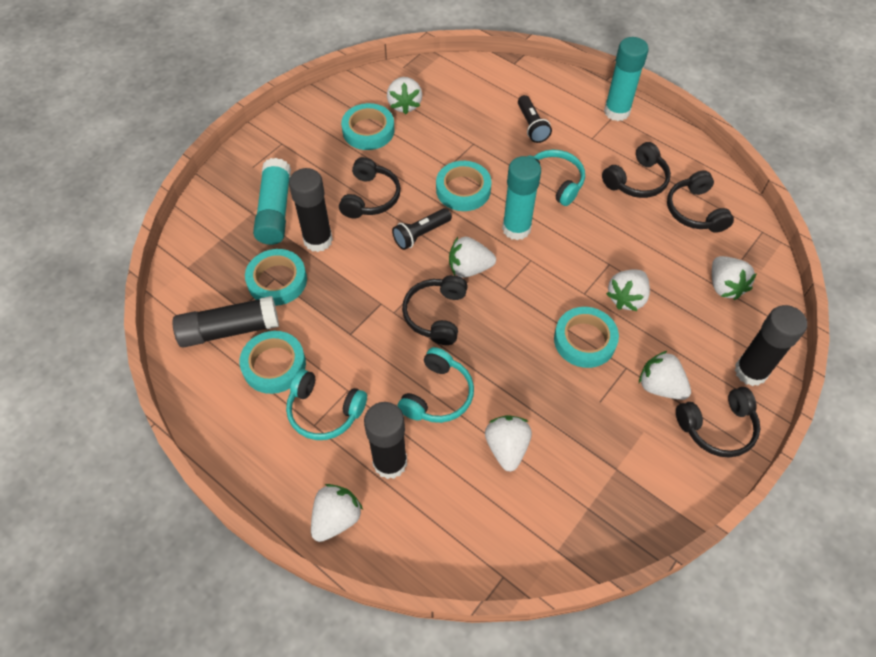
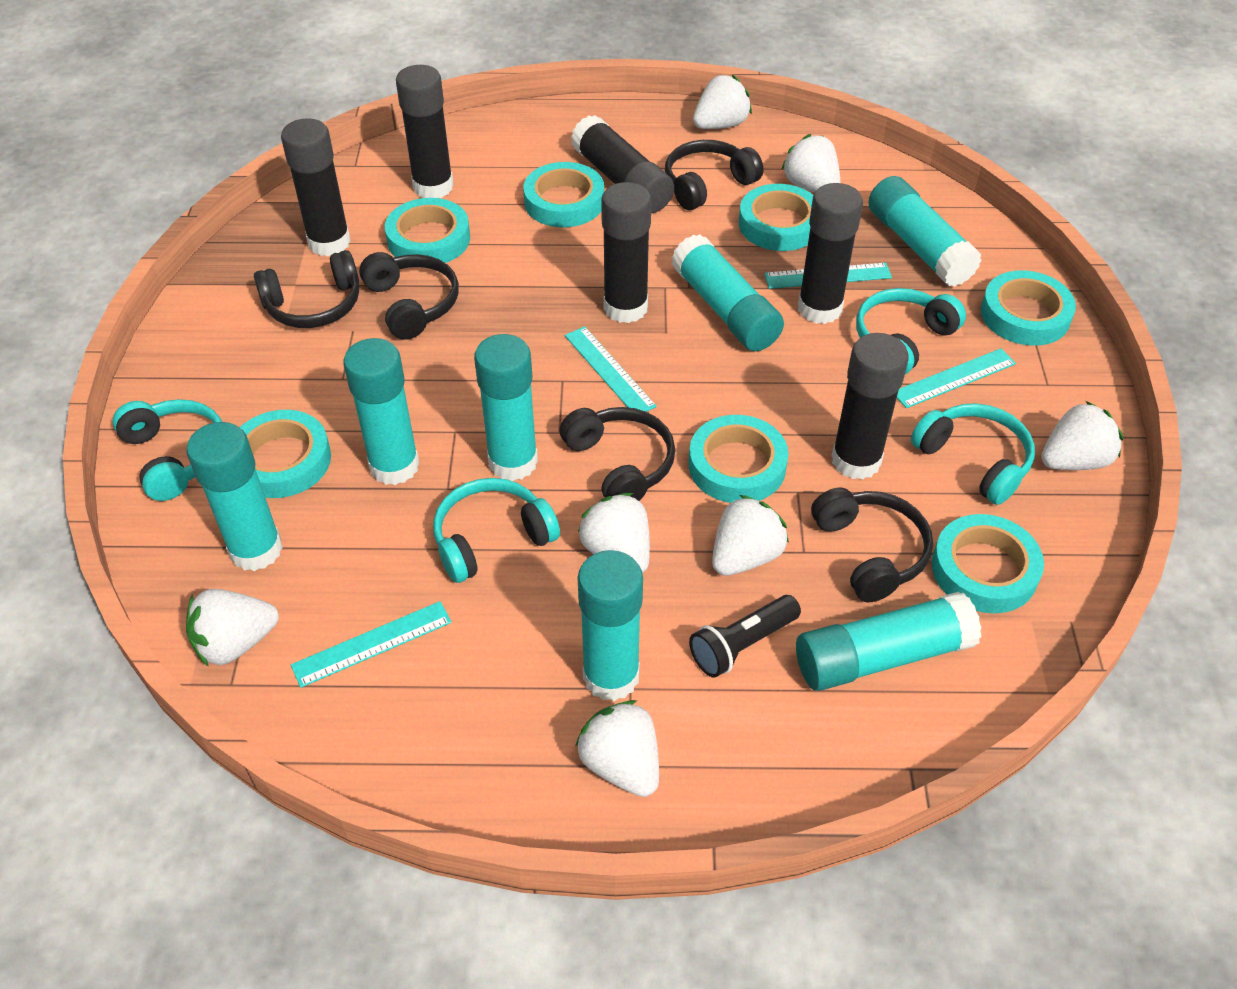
black flashlight: 2 -> 1
black glue stick: 4 -> 6
turquoise glue stick: 3 -> 7
turquoise headphones: 3 -> 4
turquoise ruler: 0 -> 4
turquoise tape: 5 -> 7

